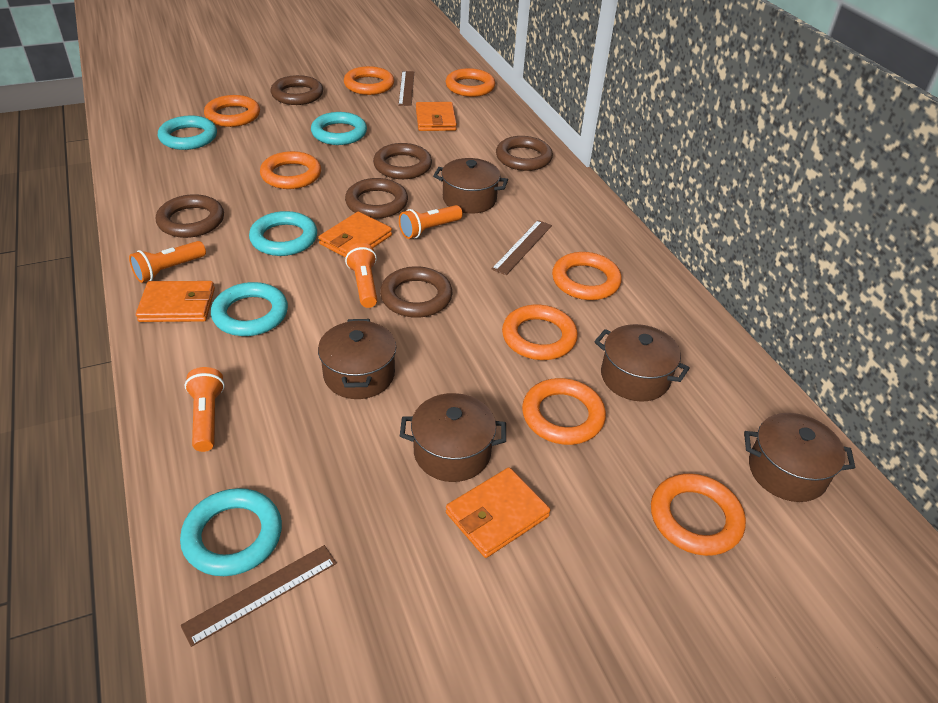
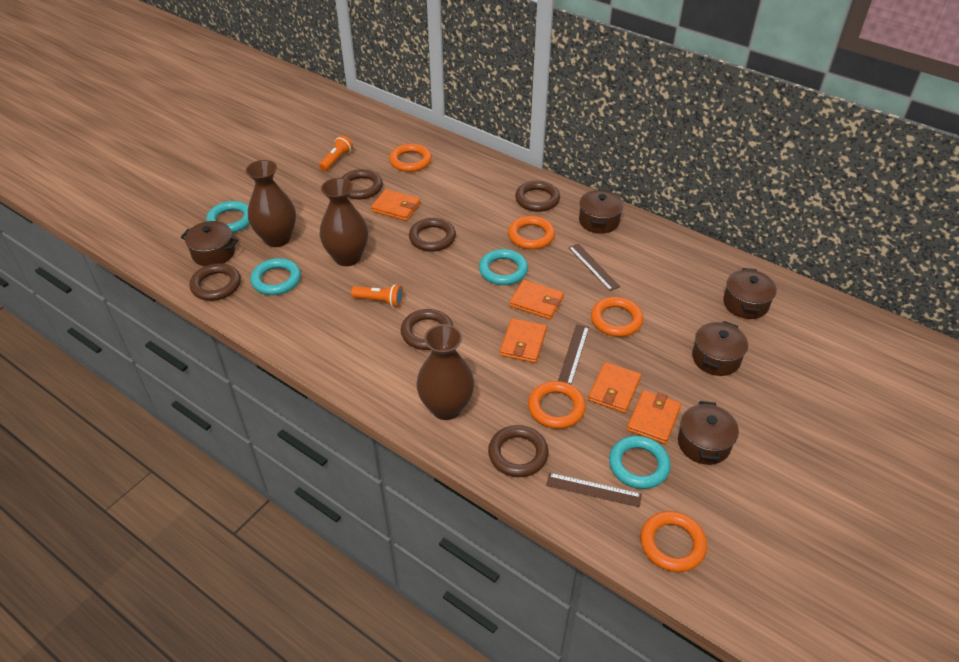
brown vase: 0 -> 3
orange flashlight: 4 -> 2
orange ring: 8 -> 5
orange wallet: 4 -> 5
turquoise ring: 5 -> 4

